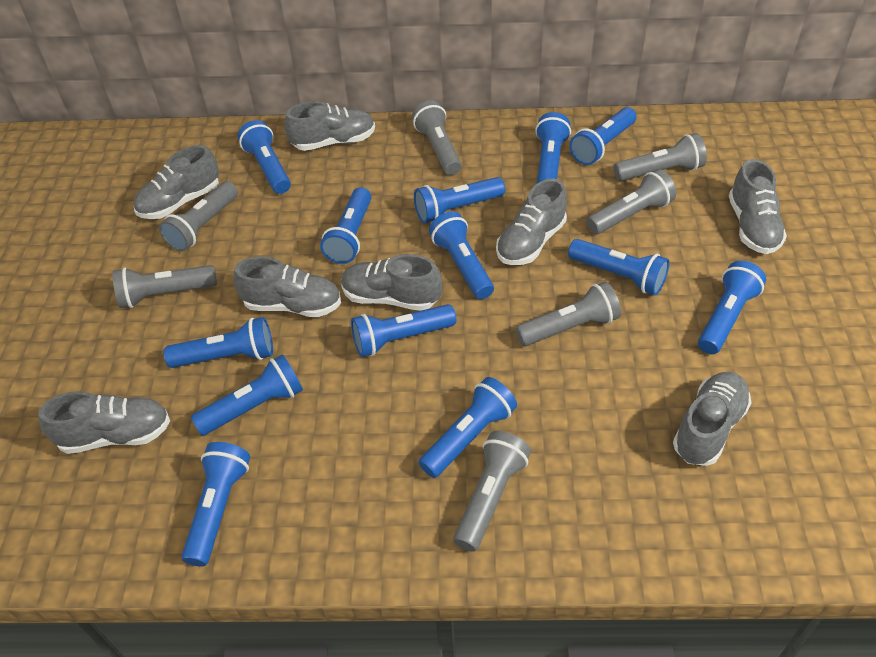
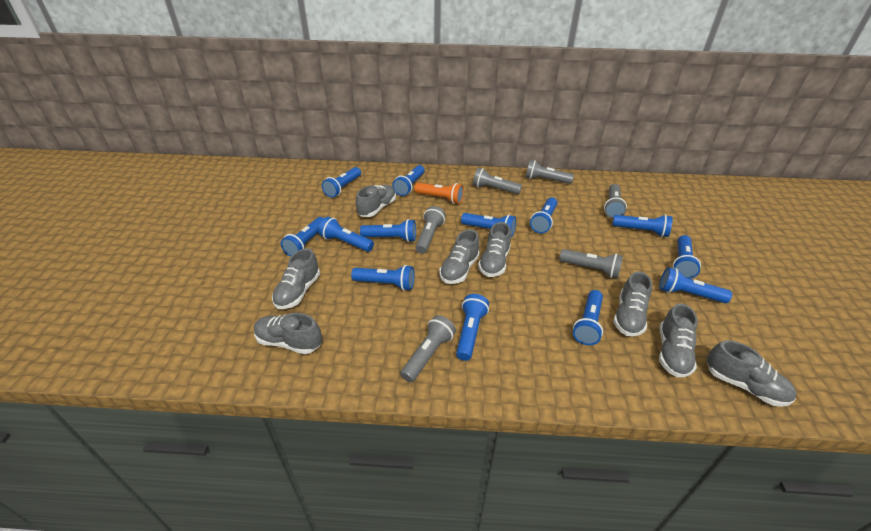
grey flashlight: 7 -> 6
orange flashlight: 0 -> 1

